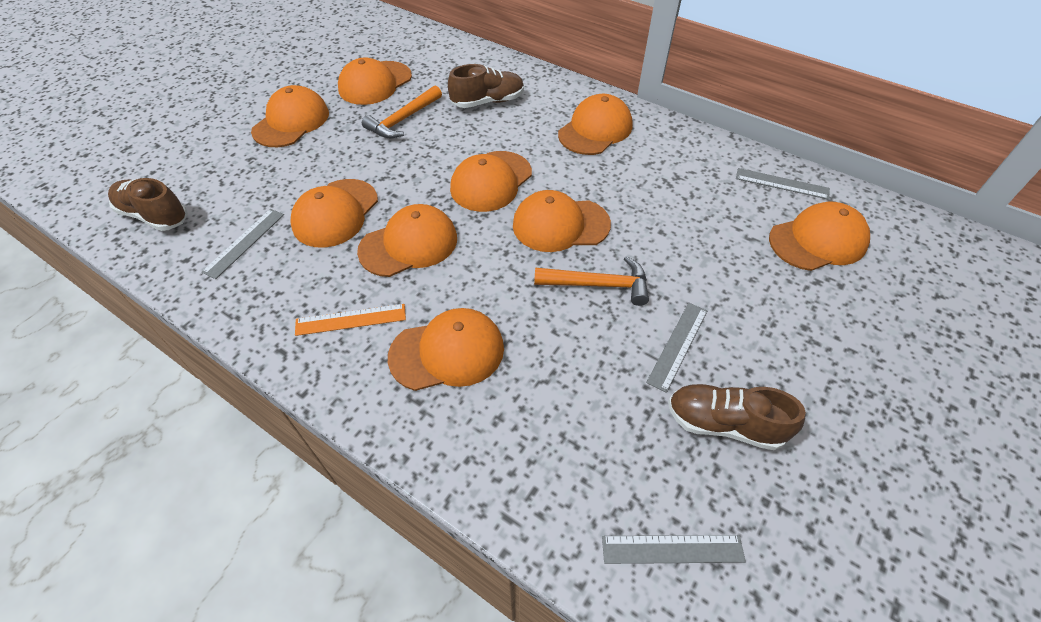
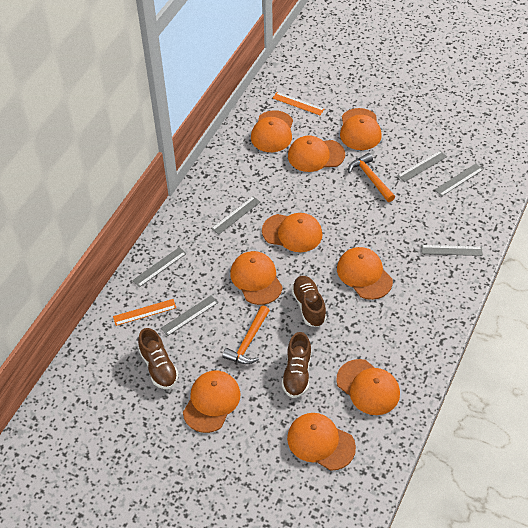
grey ruler: 4 -> 6
orange ruler: 1 -> 2

